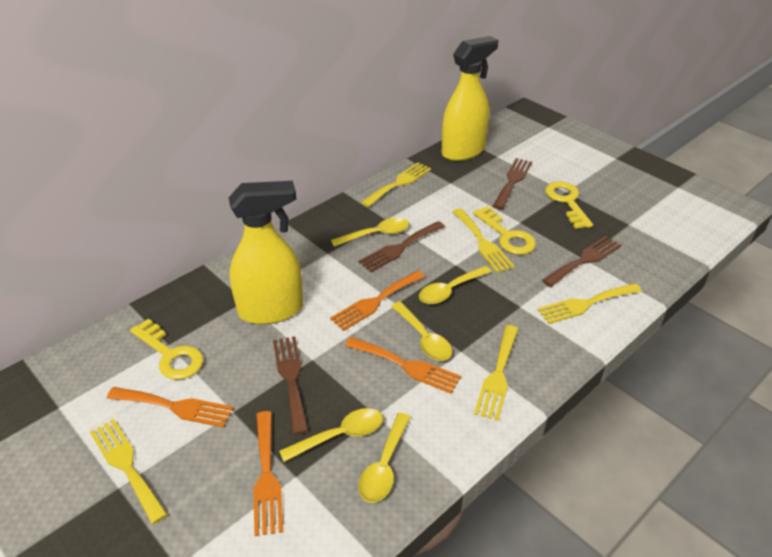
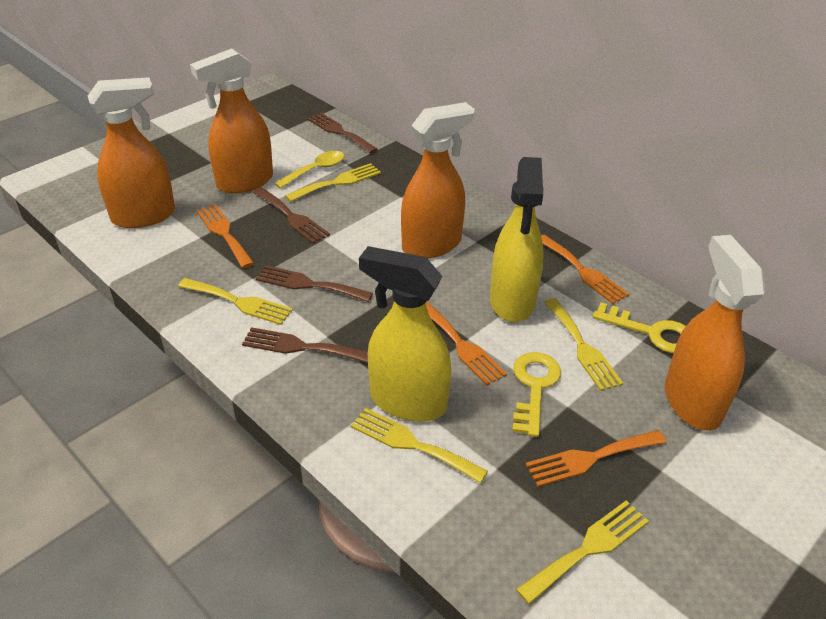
orange spray bottle: 0 -> 4
yellow key: 3 -> 2
yellow spoon: 5 -> 1

